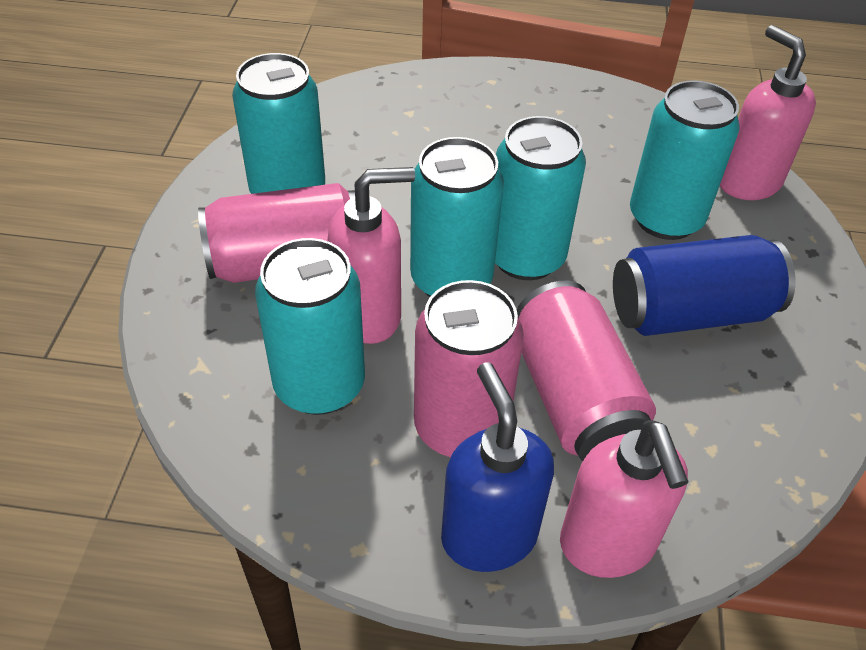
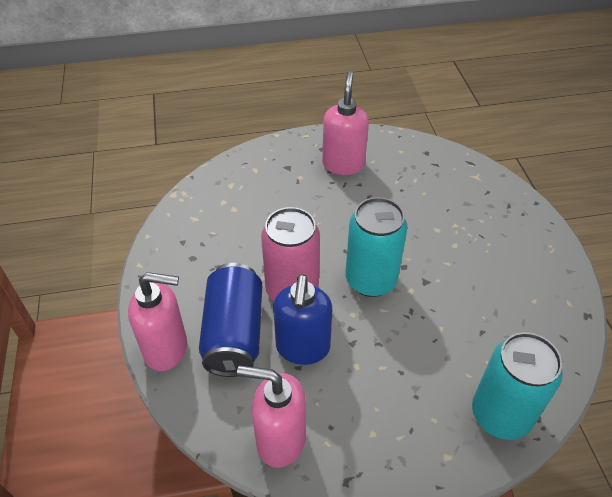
pink can: 3 -> 1
turquoise can: 5 -> 2

